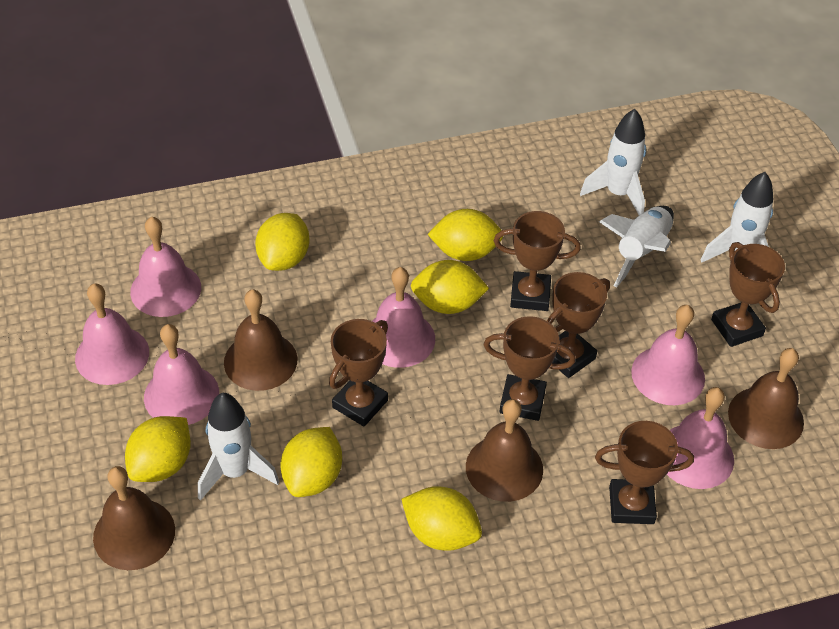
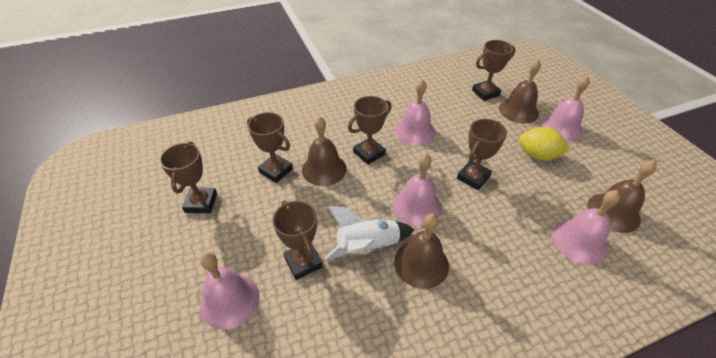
pink bell: 6 -> 5
white rocket: 4 -> 1
yellow lemon: 6 -> 1

